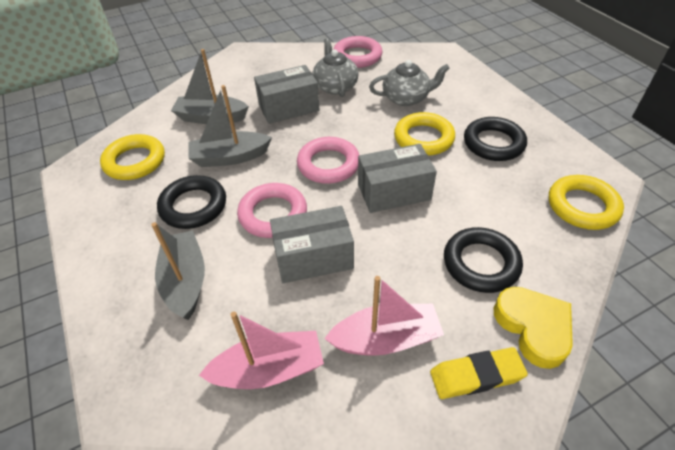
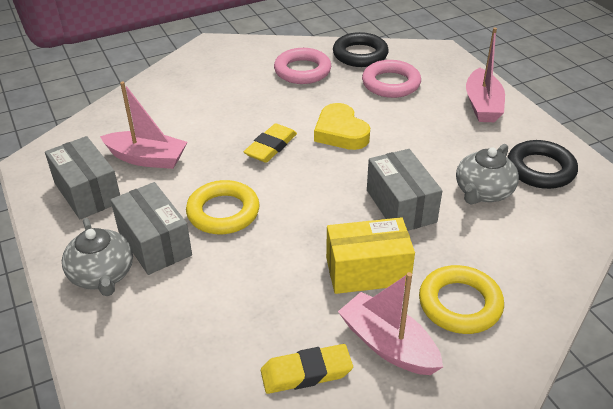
black ring: 3 -> 2
grey boat: 3 -> 0
pink boat: 2 -> 3
pink ring: 3 -> 2
yellow box: 0 -> 1
yellow eraser: 1 -> 2
yellow ring: 3 -> 2

